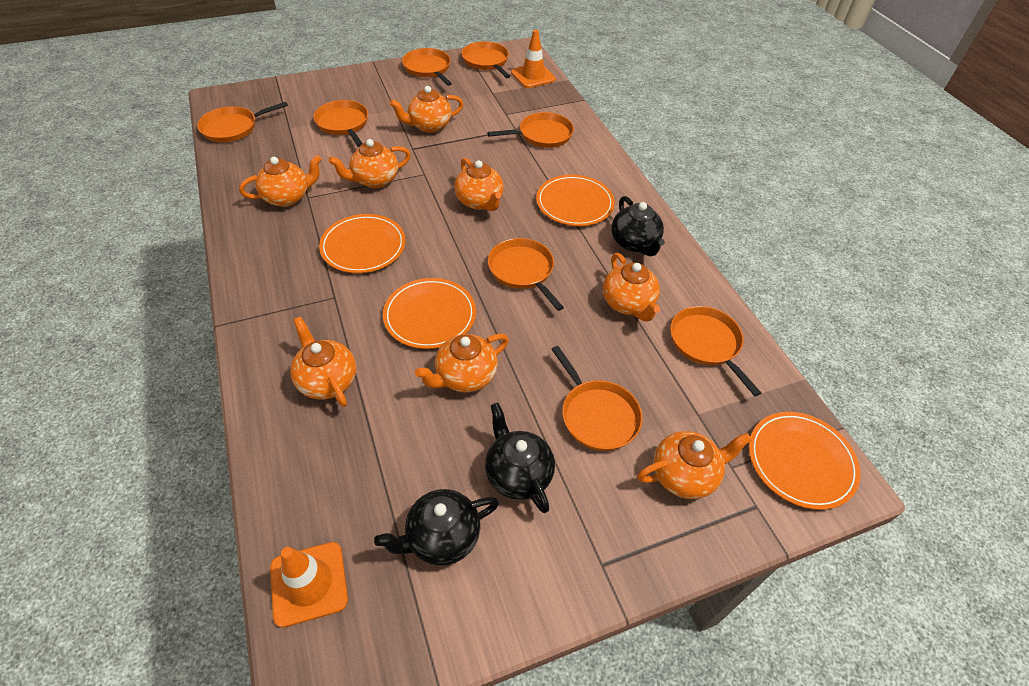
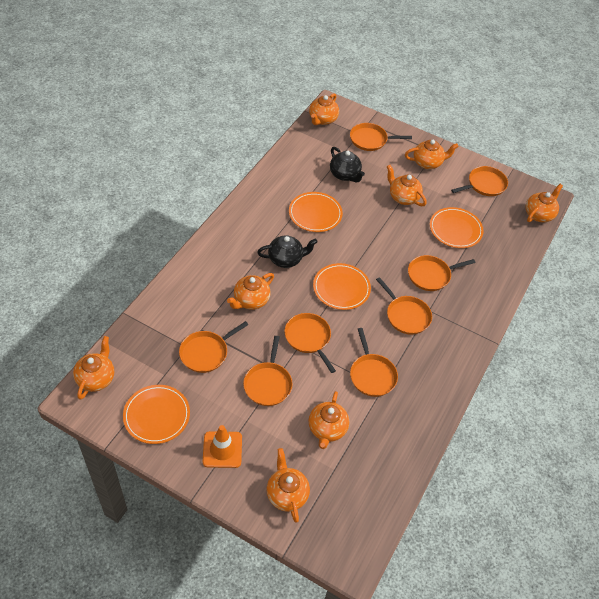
black teapot: 3 -> 2
orange traffic cone: 2 -> 1

